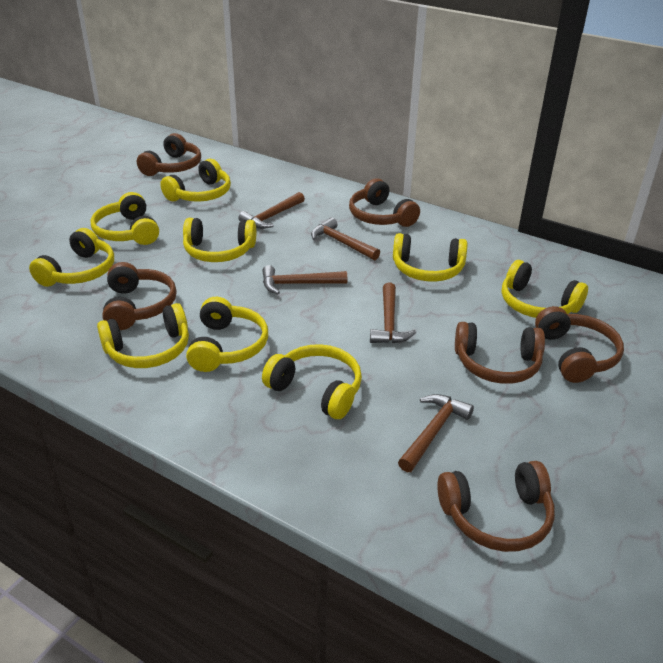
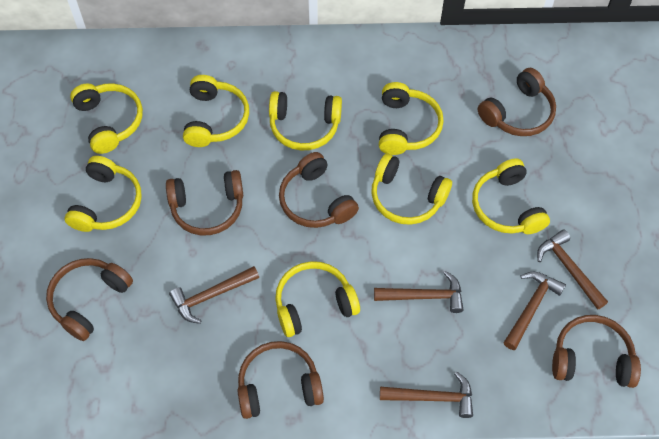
yellow headphones: 9 -> 8

